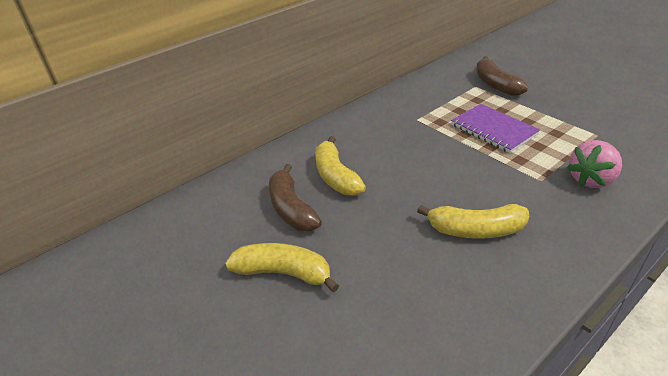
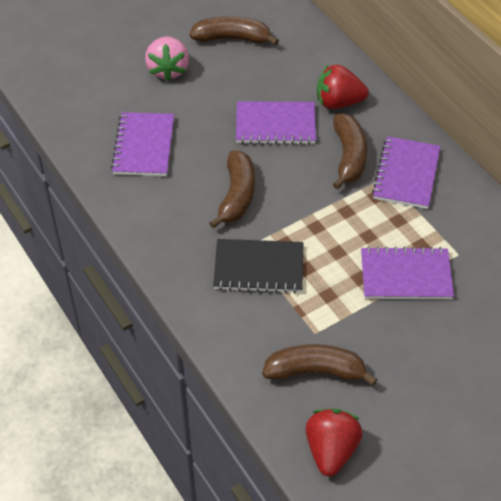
black notebook: 0 -> 1
brown banana: 2 -> 4
purple notebook: 1 -> 4
red strawberry: 0 -> 2
yellow banana: 3 -> 0

